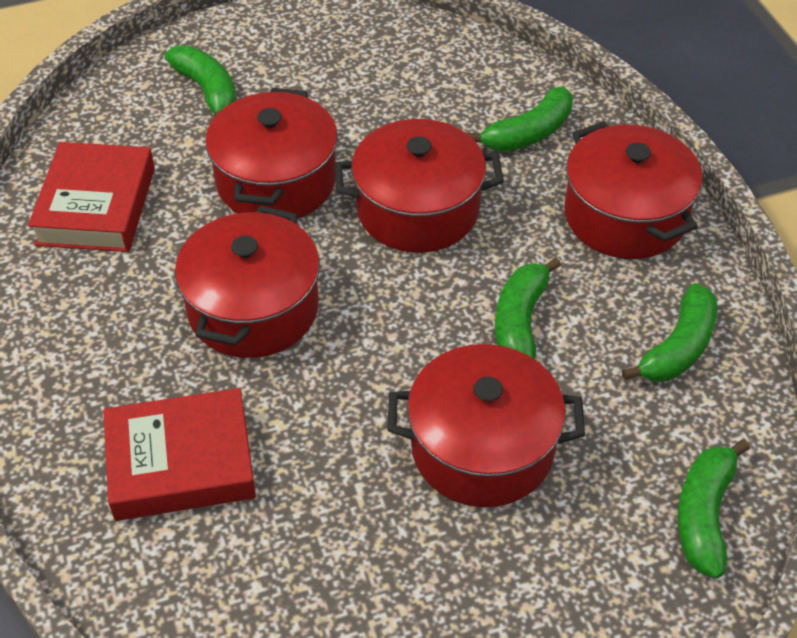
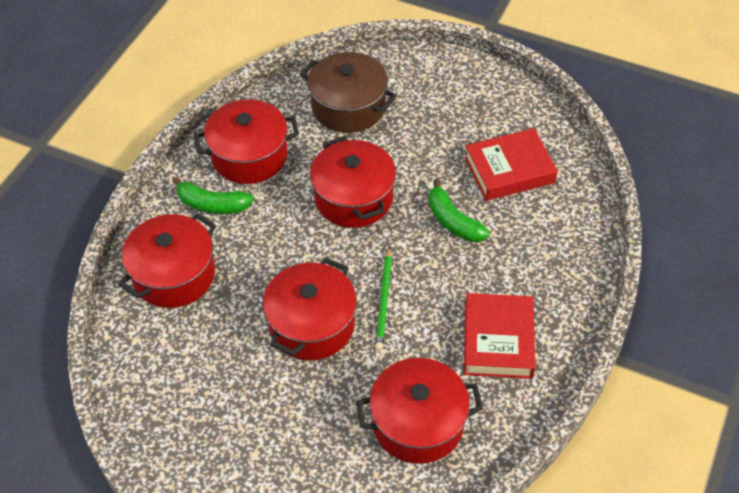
brown pot: 0 -> 1
green banana: 5 -> 2
green pencil: 0 -> 1

